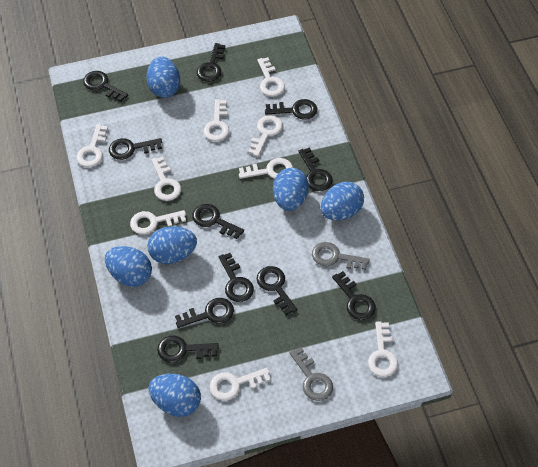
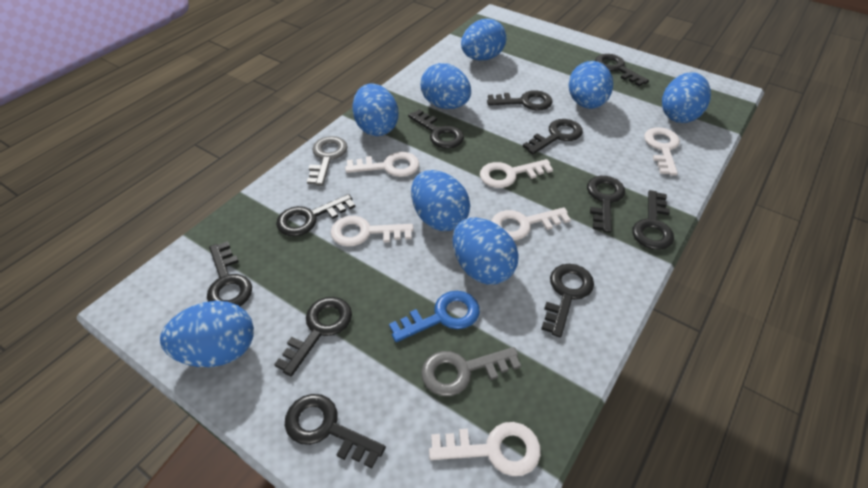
blue egg: 6 -> 8
blue key: 0 -> 1
white key: 9 -> 6

